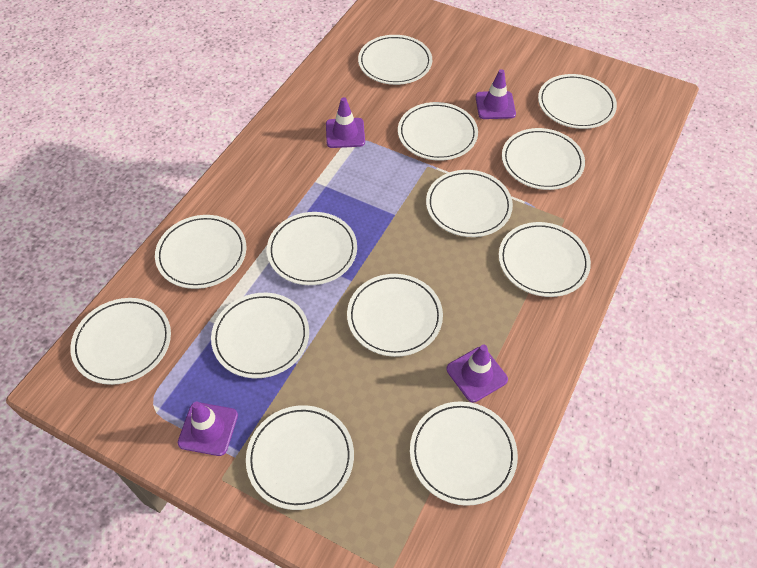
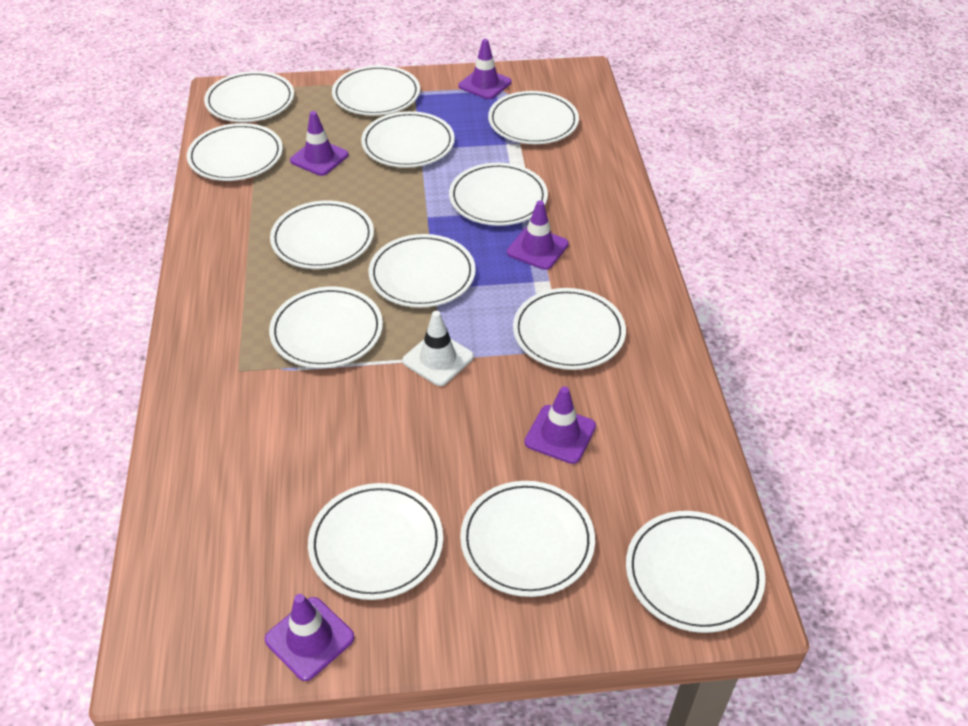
purple traffic cone: 4 -> 5
white traffic cone: 0 -> 1

